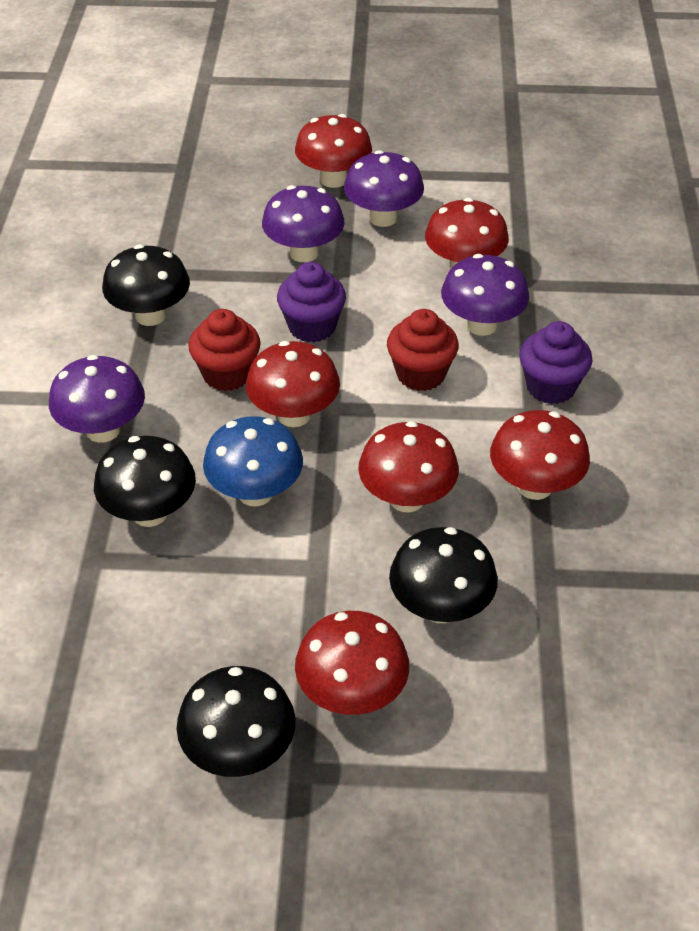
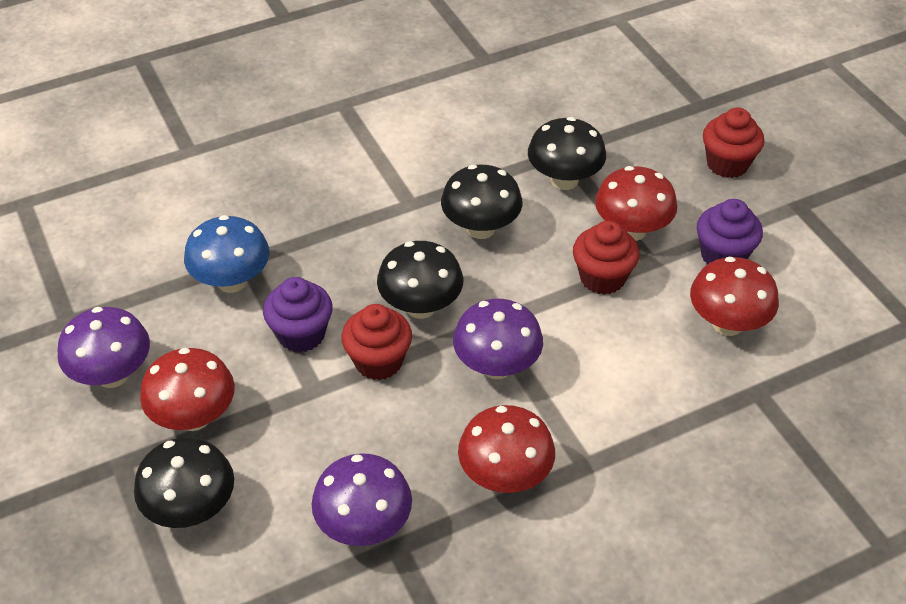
purple mushroom: 4 -> 3
red cupcake: 2 -> 3
red mushroom: 6 -> 4

